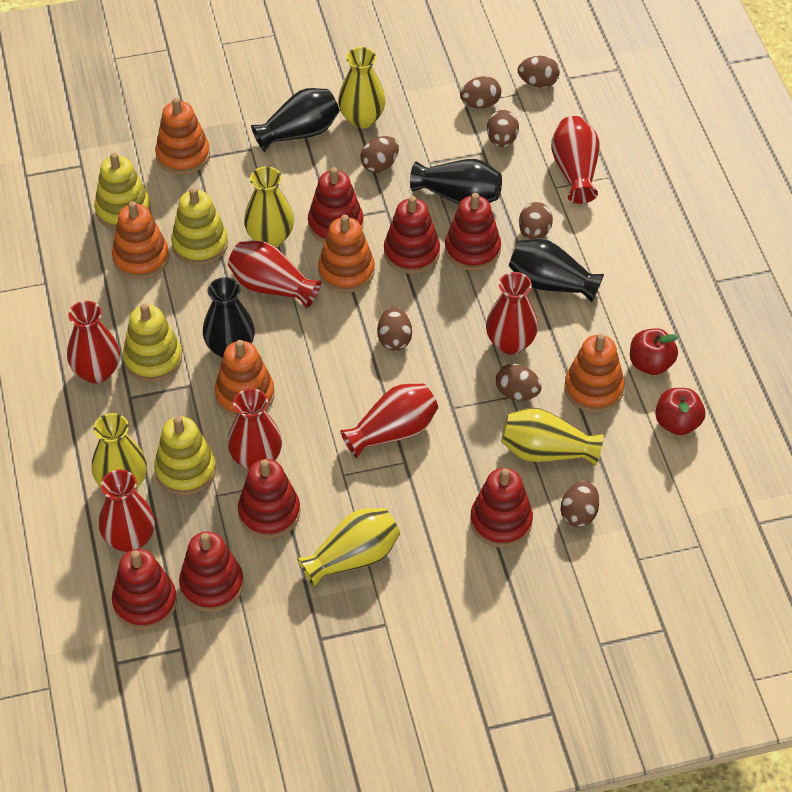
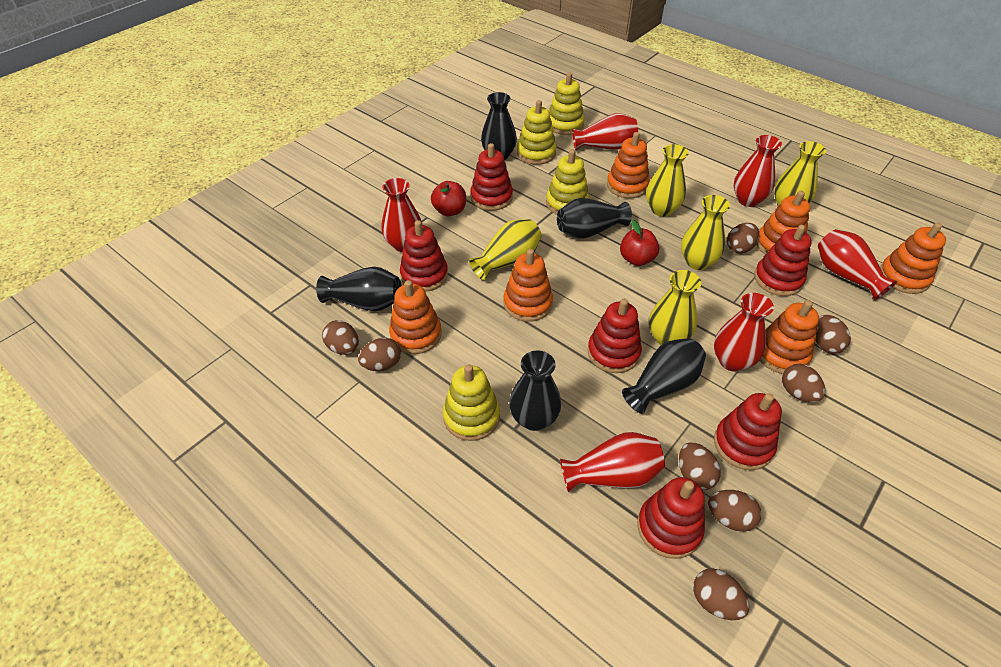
black vase: 4 -> 5
orange stacking toy: 5 -> 6
red stacking toy: 7 -> 6
red vase: 7 -> 6

